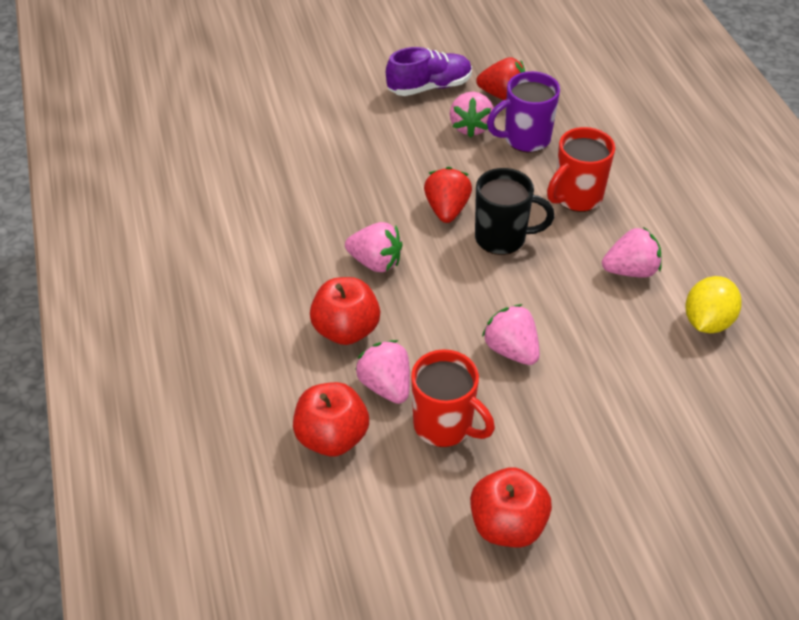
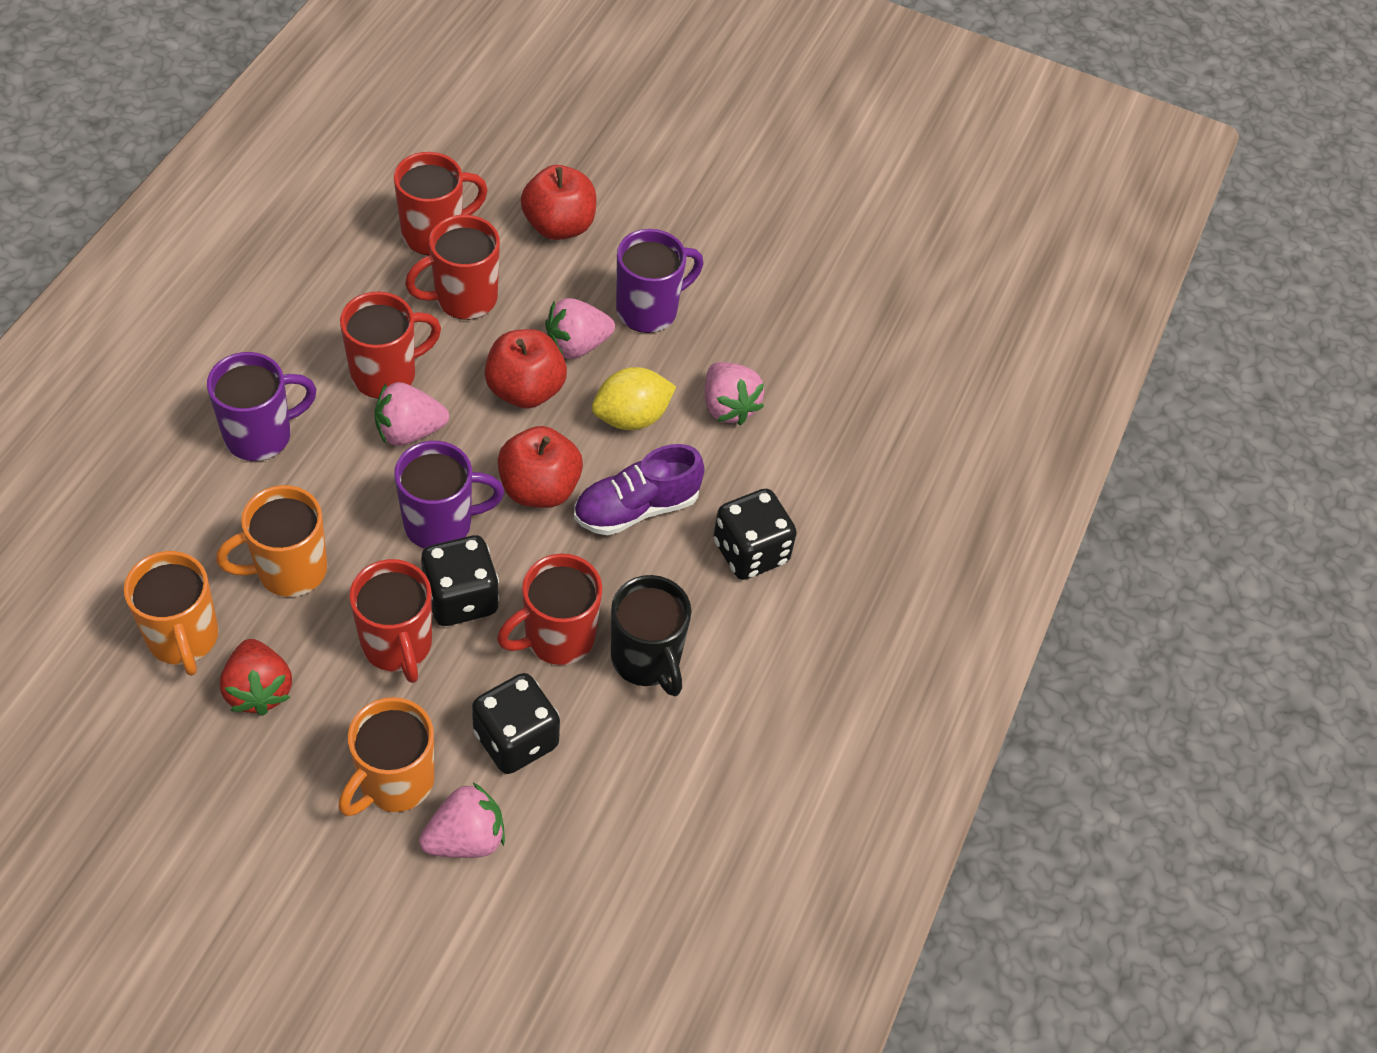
black dice: 0 -> 3
orange mug: 0 -> 3
pink strawberry: 5 -> 4
purple mug: 1 -> 3
red mug: 2 -> 5
red strawberry: 2 -> 1

